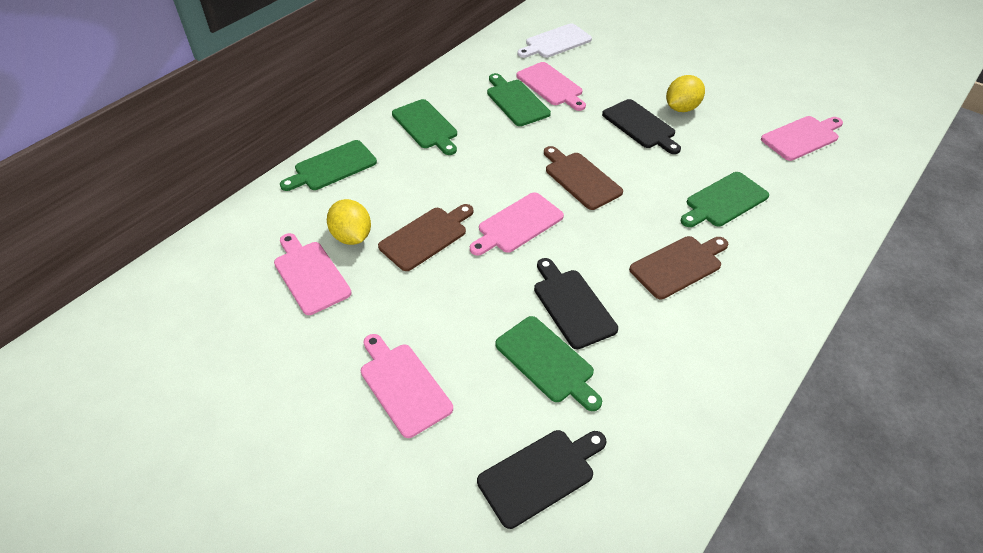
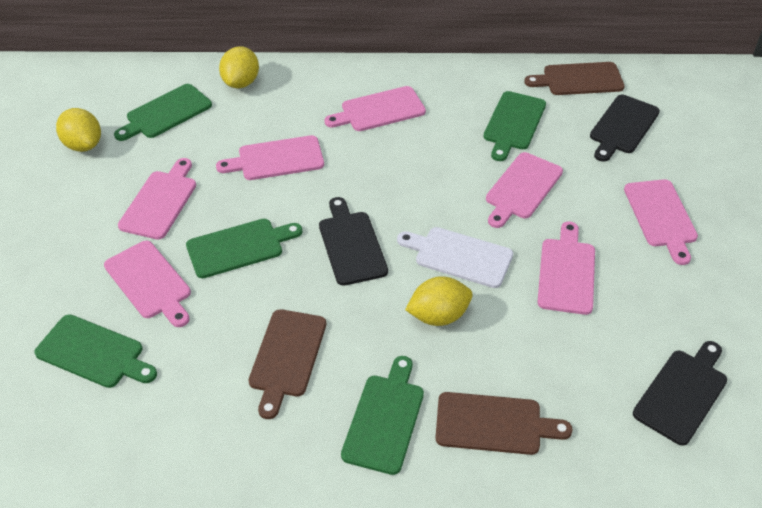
pink cutting board: 5 -> 7
yellow lemon: 2 -> 3

